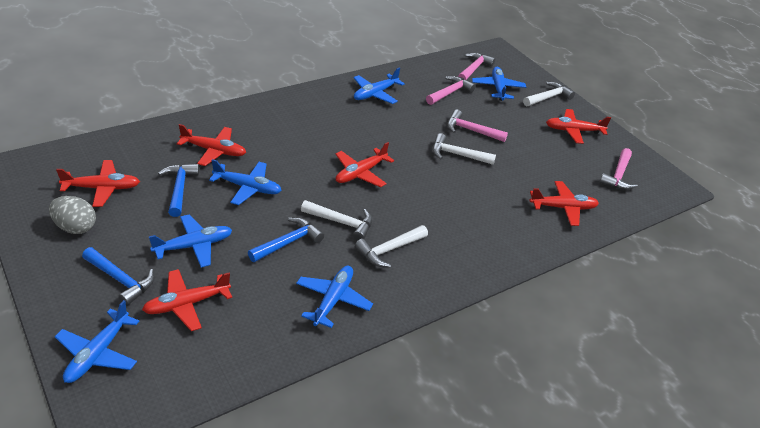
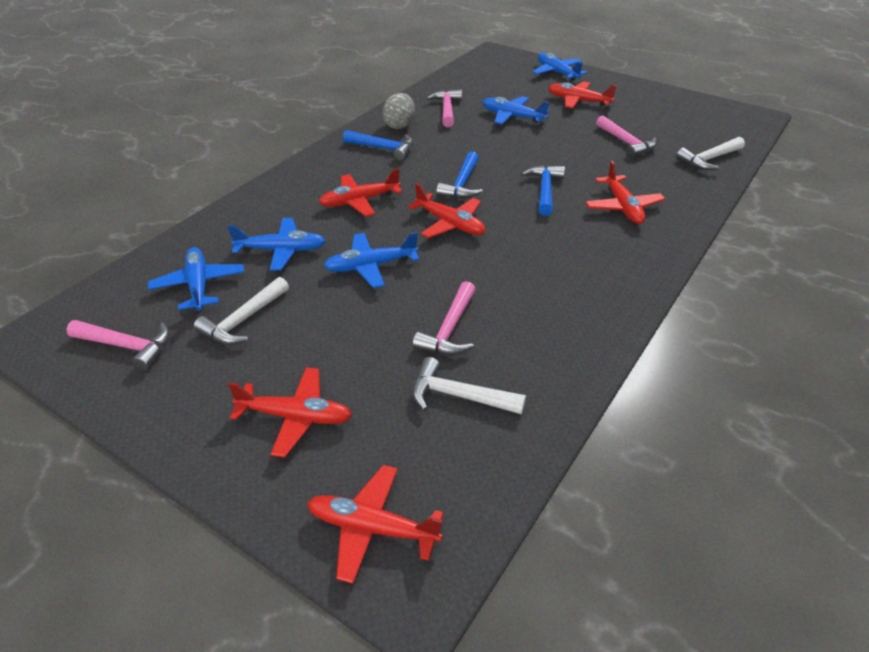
blue plane: 6 -> 5
white hammer: 4 -> 3

